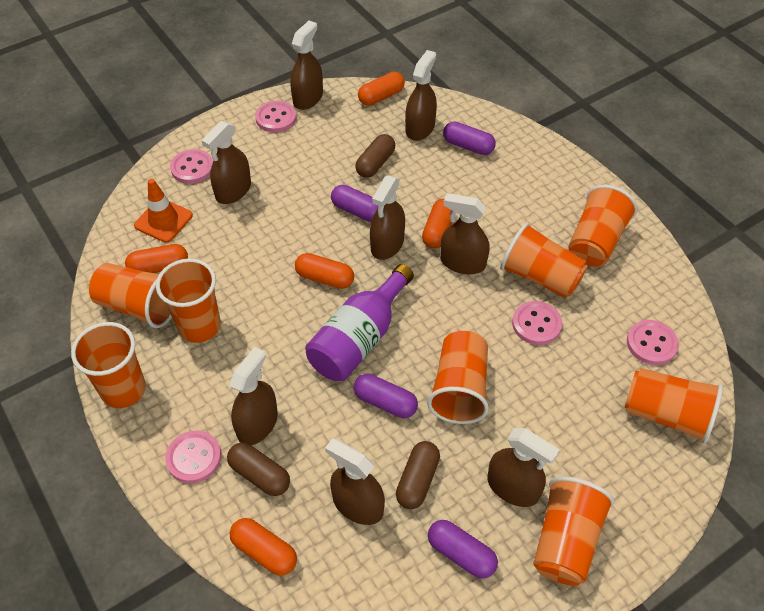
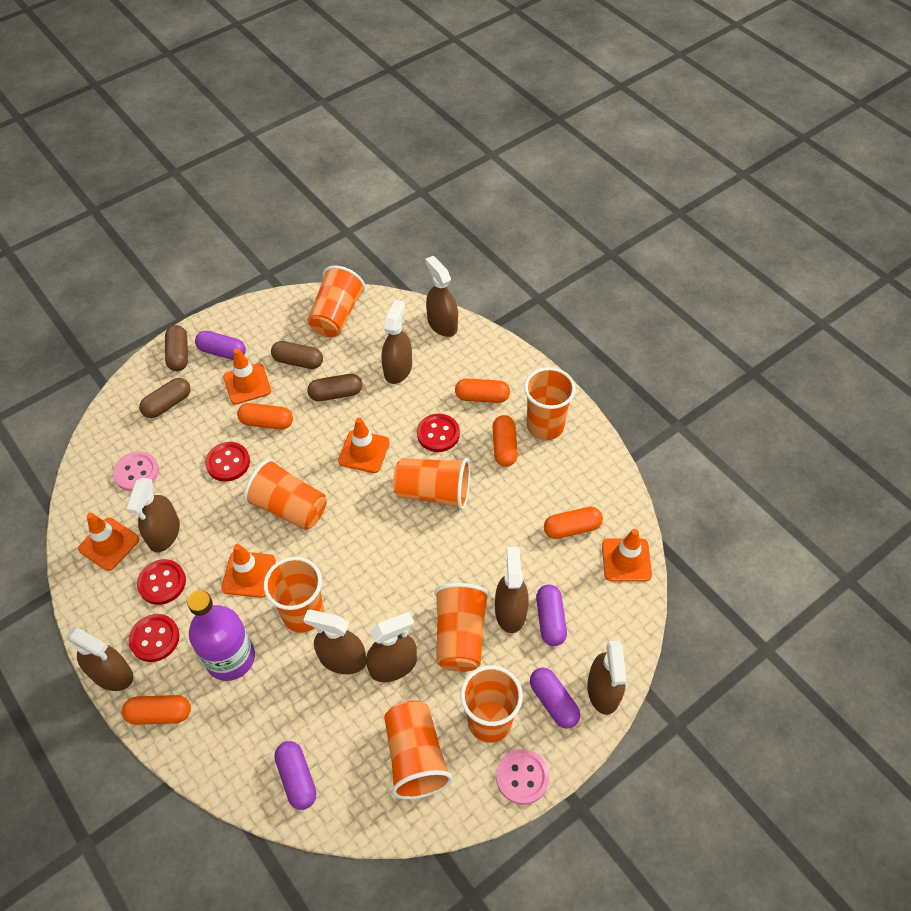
brown capsule: 3 -> 4
orange traffic cone: 1 -> 5
pink button: 5 -> 2
red button: 0 -> 4

